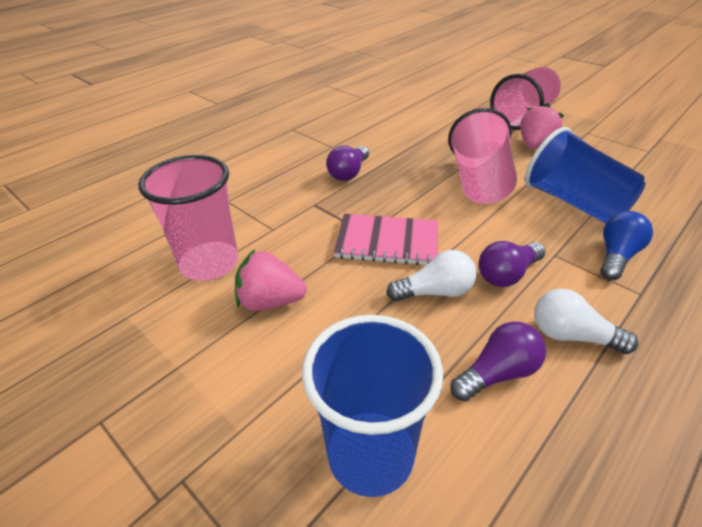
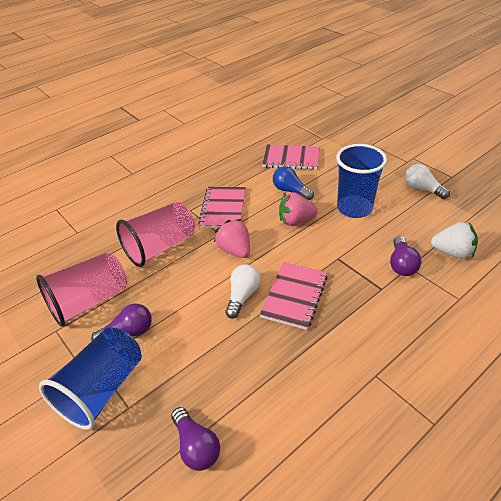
pink cup: 3 -> 2
pink notebook: 1 -> 3
white strawberry: 0 -> 1

